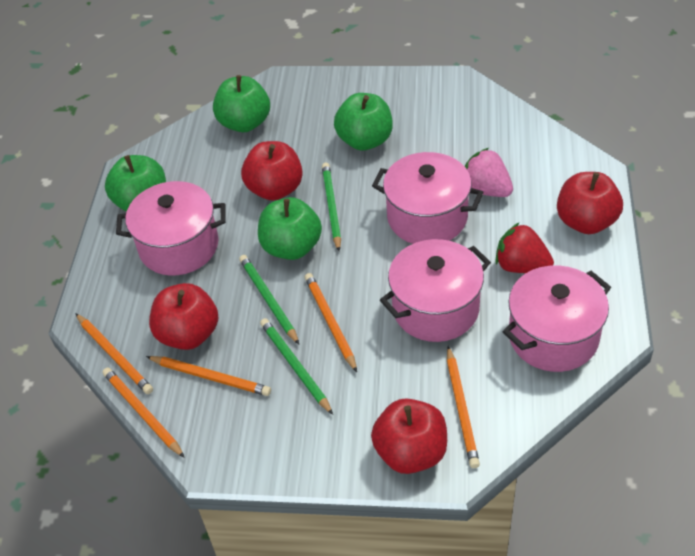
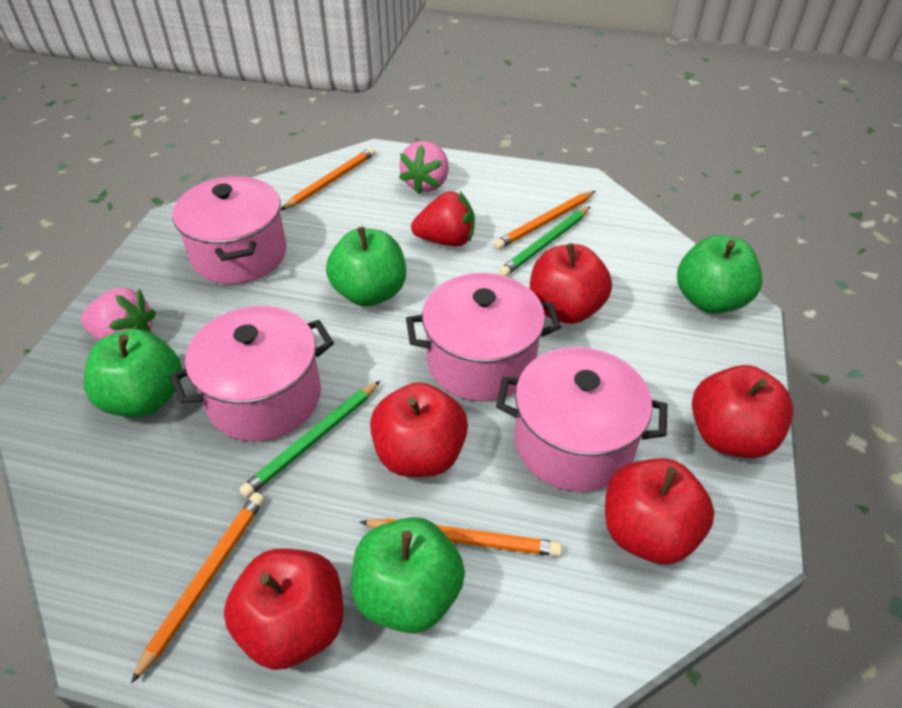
green pencil: 3 -> 2
orange pencil: 5 -> 4
pink strawberry: 1 -> 2
red apple: 4 -> 5

